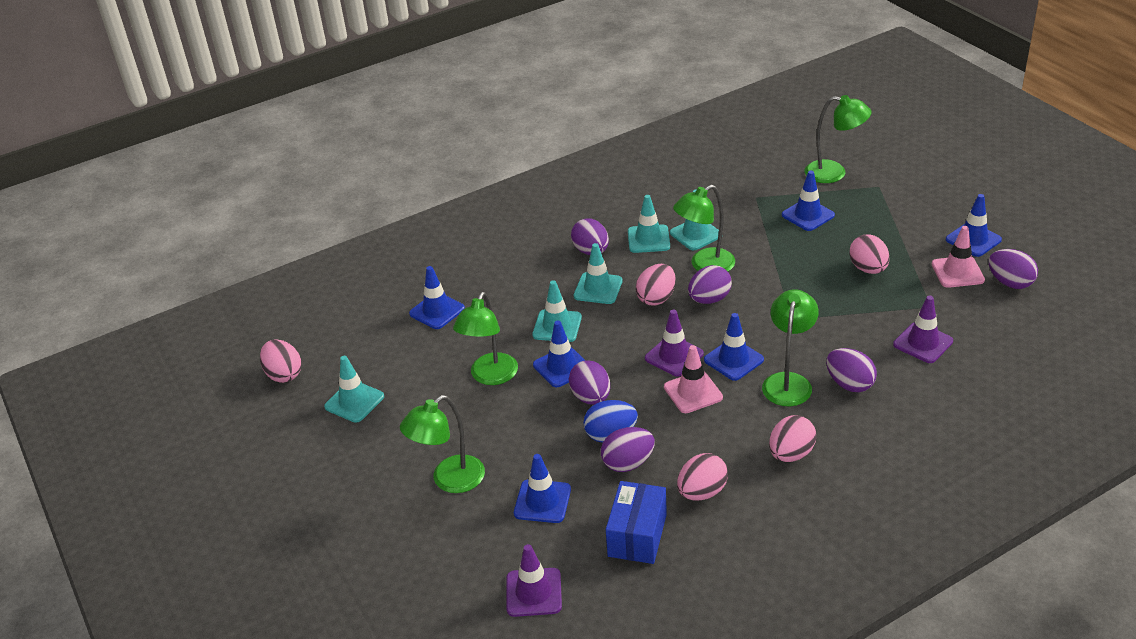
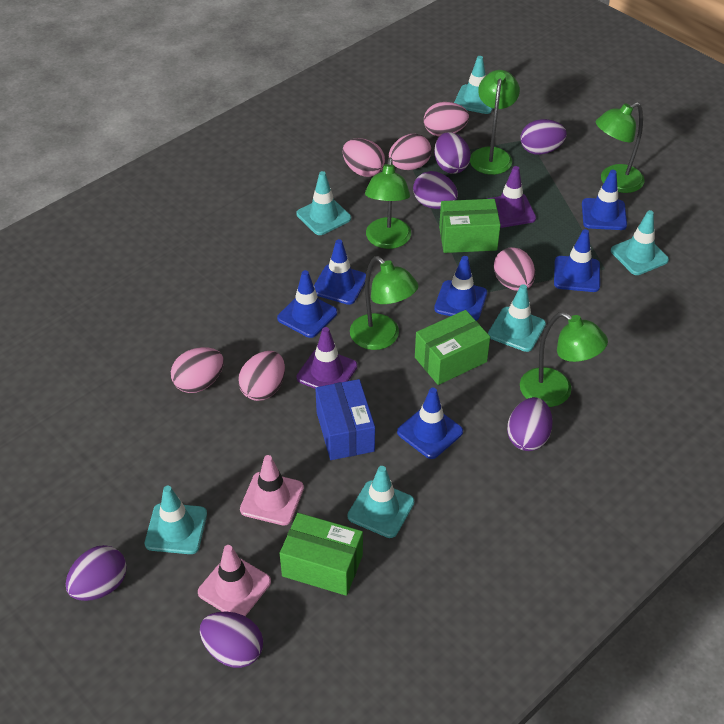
blue egg: 1 -> 0
green box: 0 -> 3
pink egg: 5 -> 6
purple traffic cone: 3 -> 2
turquoise traffic cone: 5 -> 6

